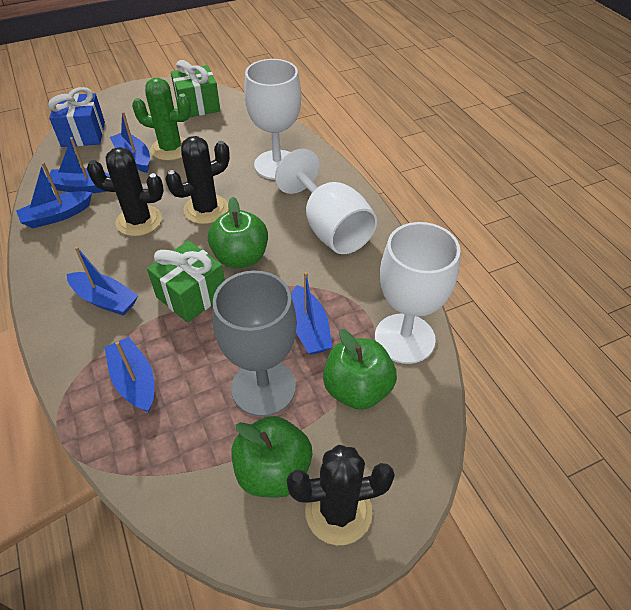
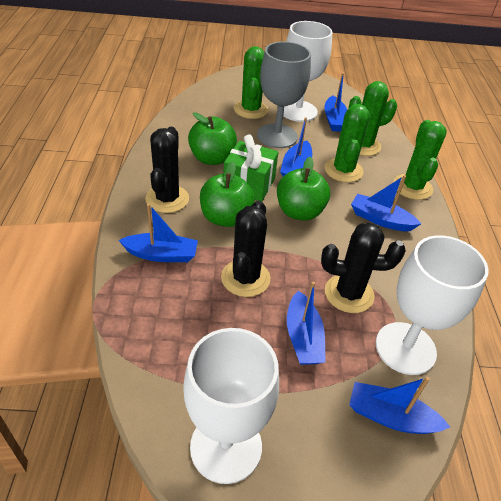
blue gift: 1 -> 0
green cactus: 1 -> 4
green gift: 2 -> 1

